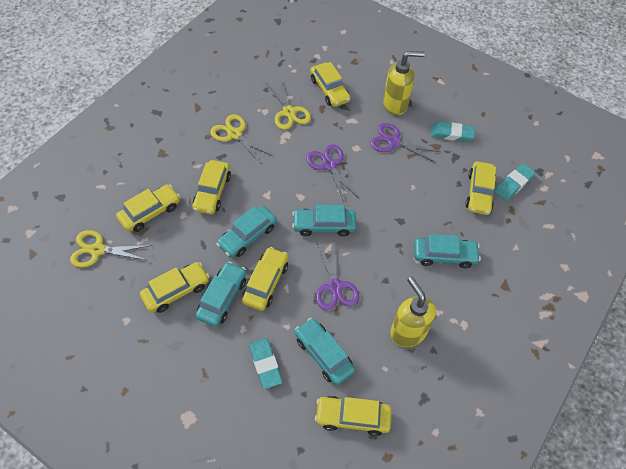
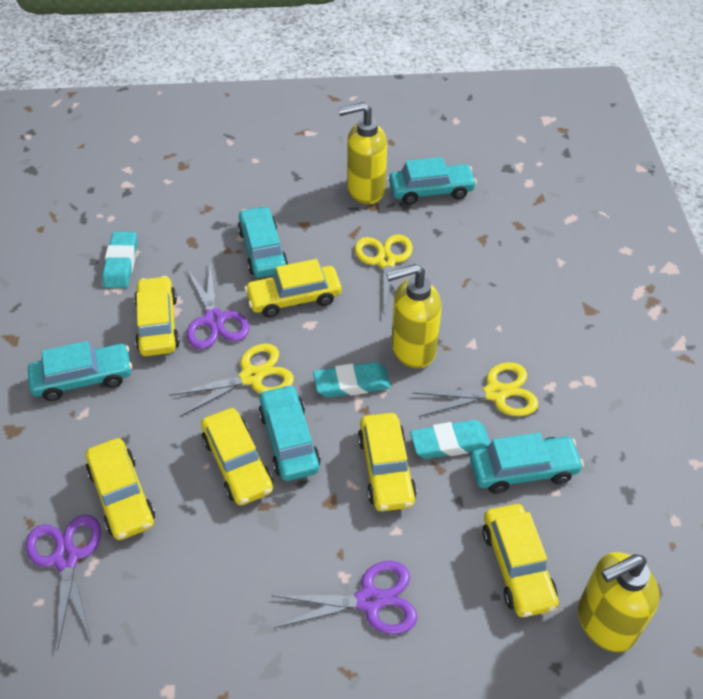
yellow car: 7 -> 6
yellow soap dispenser: 2 -> 3

